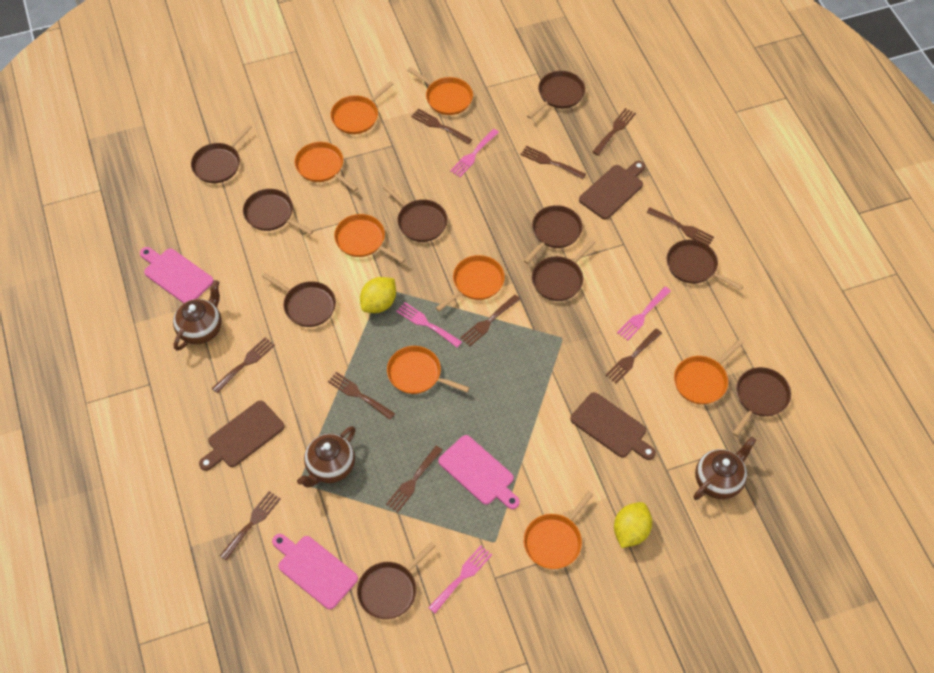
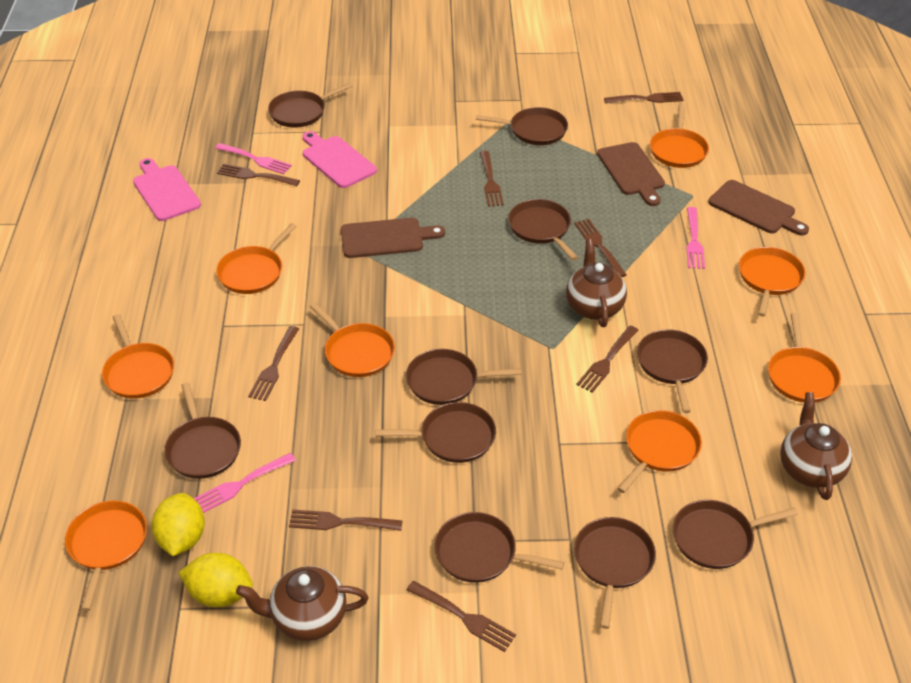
brown fork: 10 -> 8
pink cutting board: 3 -> 2
pink fork: 4 -> 3

